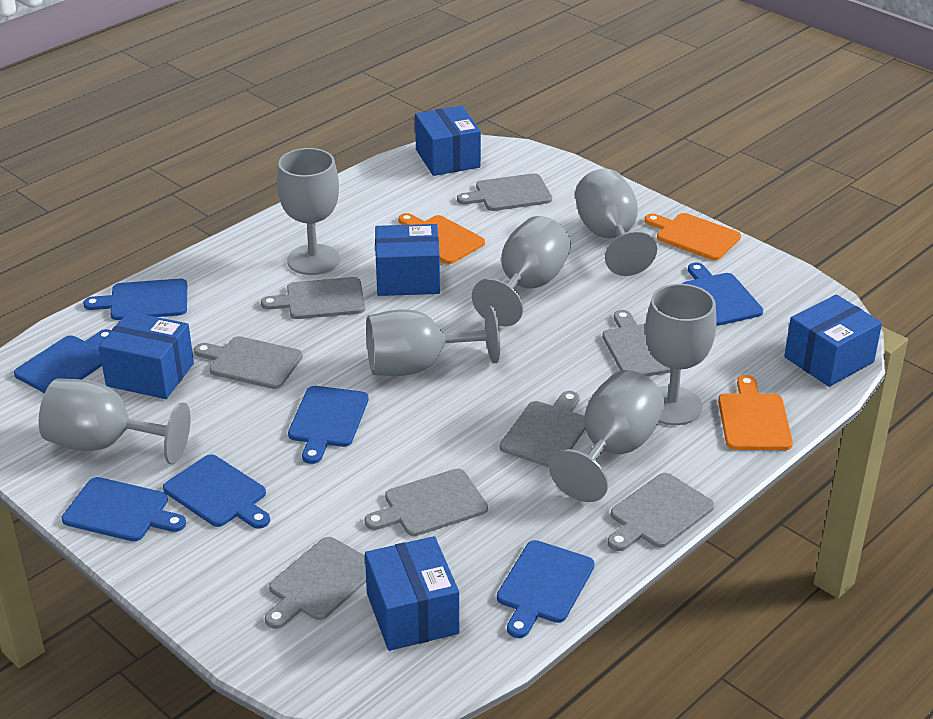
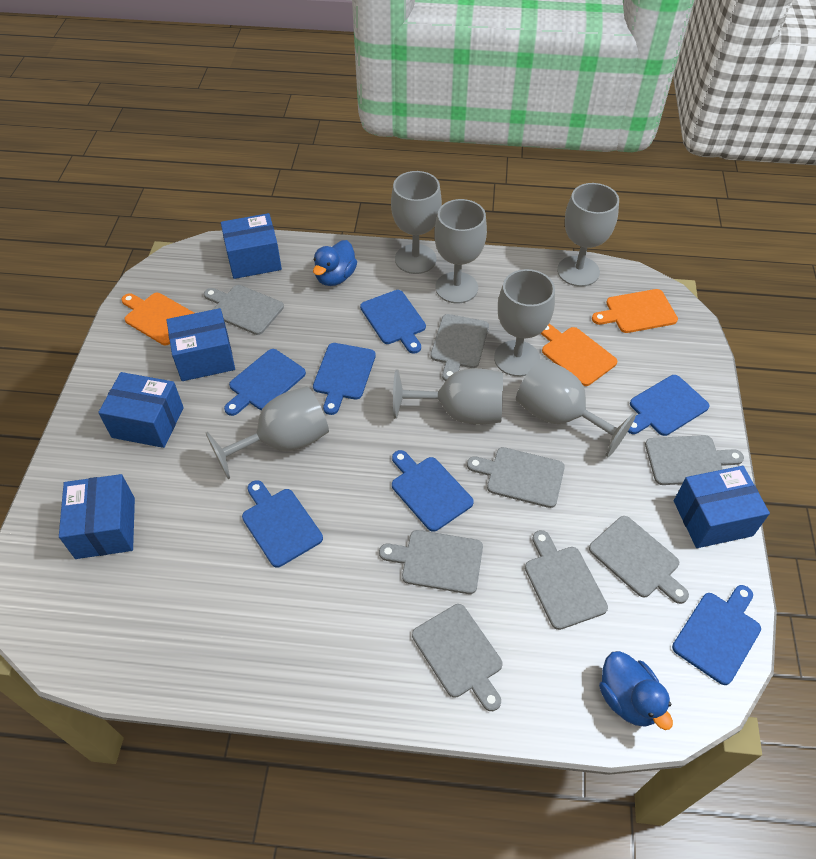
blue duck: 0 -> 2

